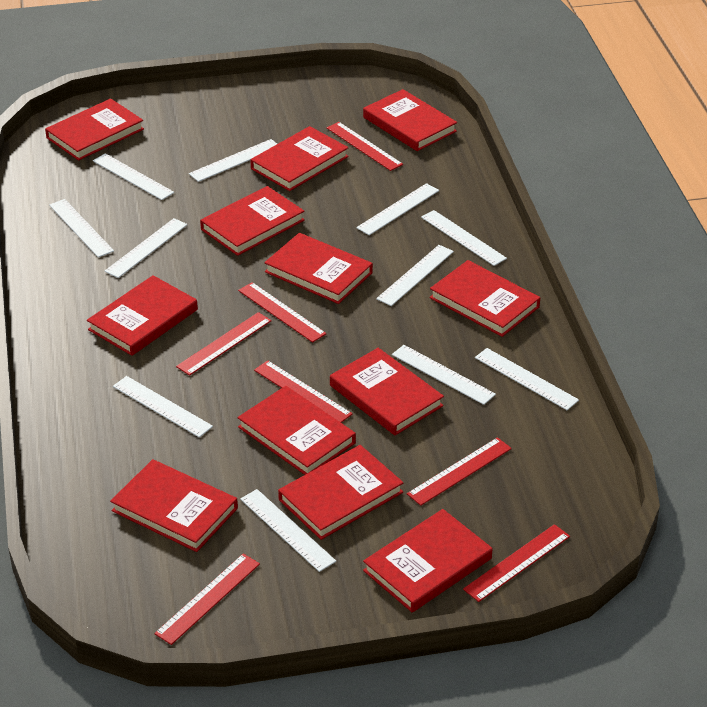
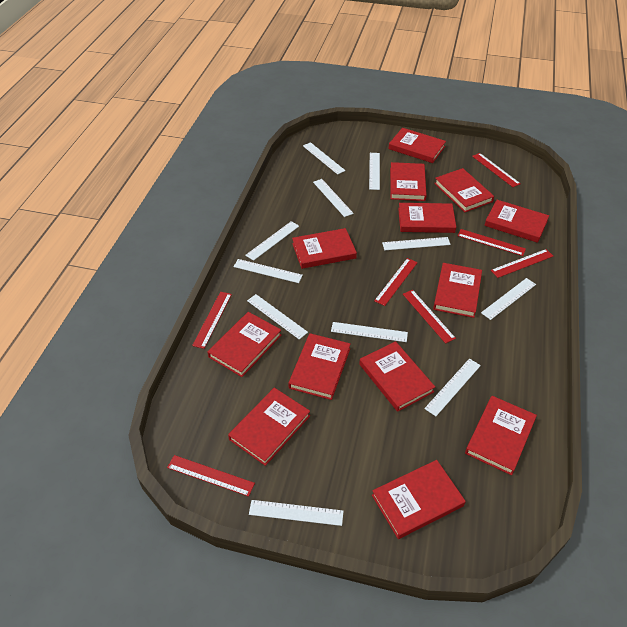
red book: 12 -> 13

